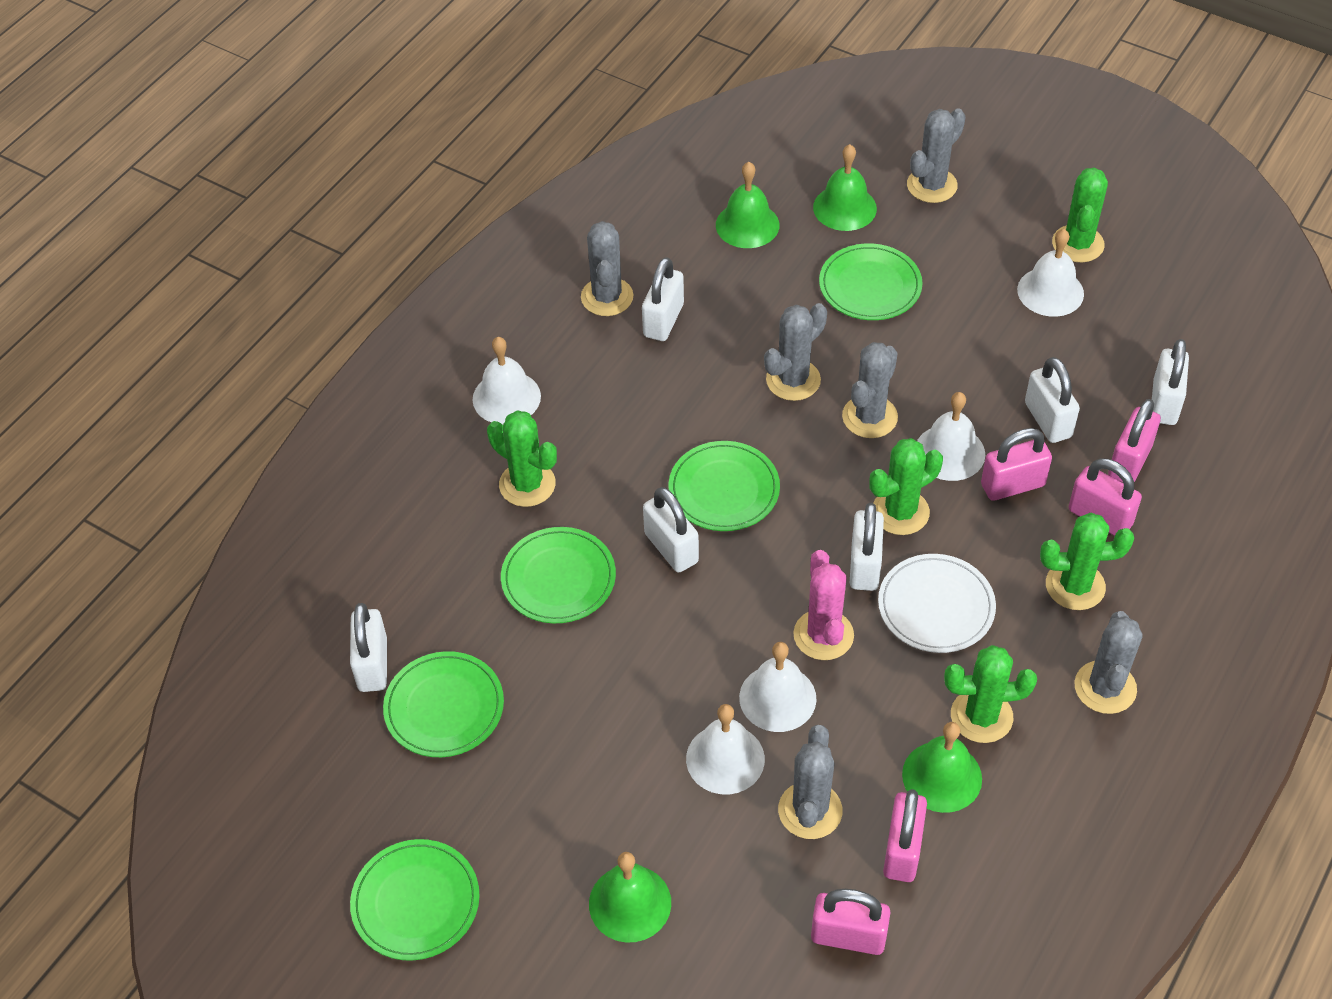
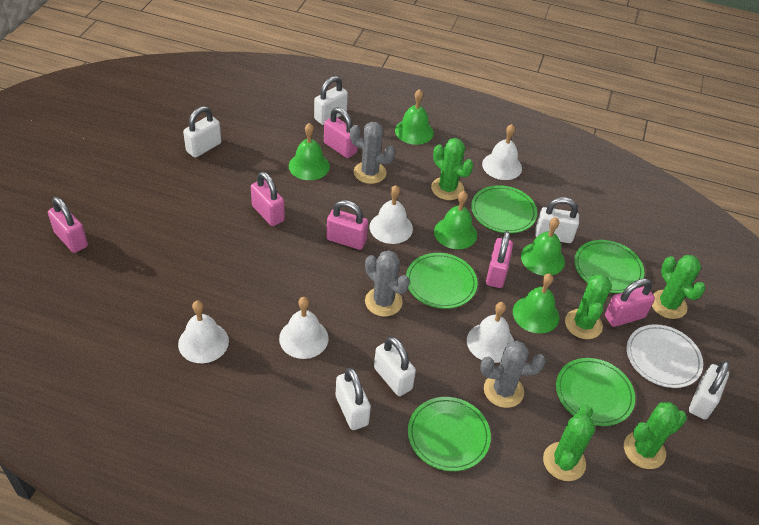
green bell: 4 -> 5
grey cactus: 6 -> 3
pink cactus: 1 -> 0
pink padlock: 5 -> 6

